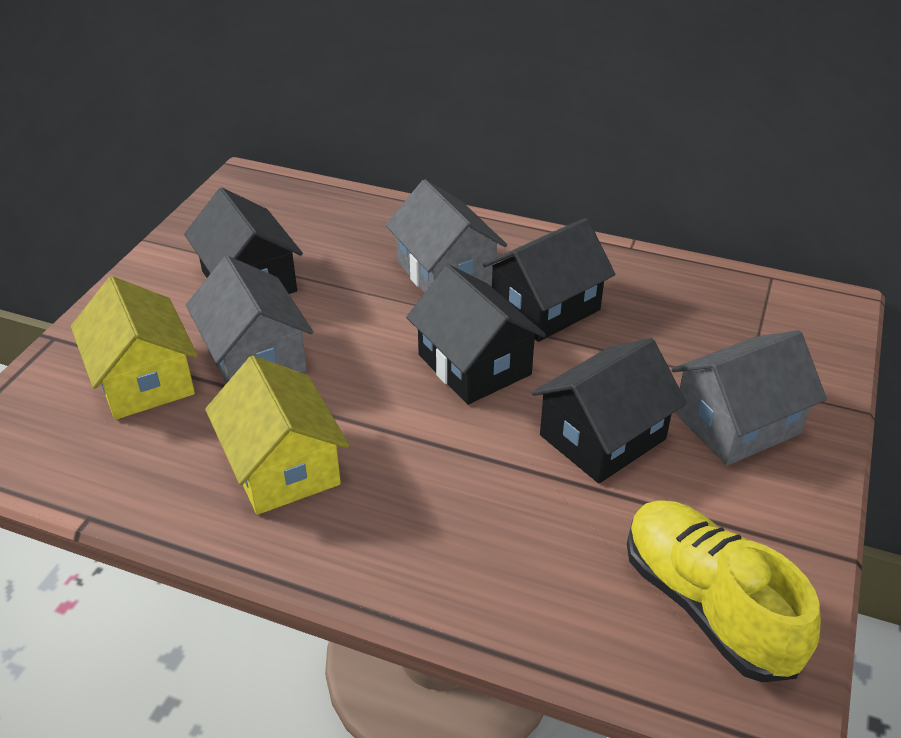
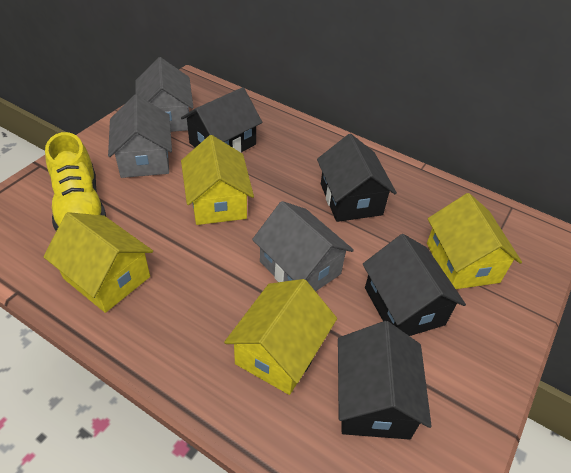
yellow house: 2 -> 4

